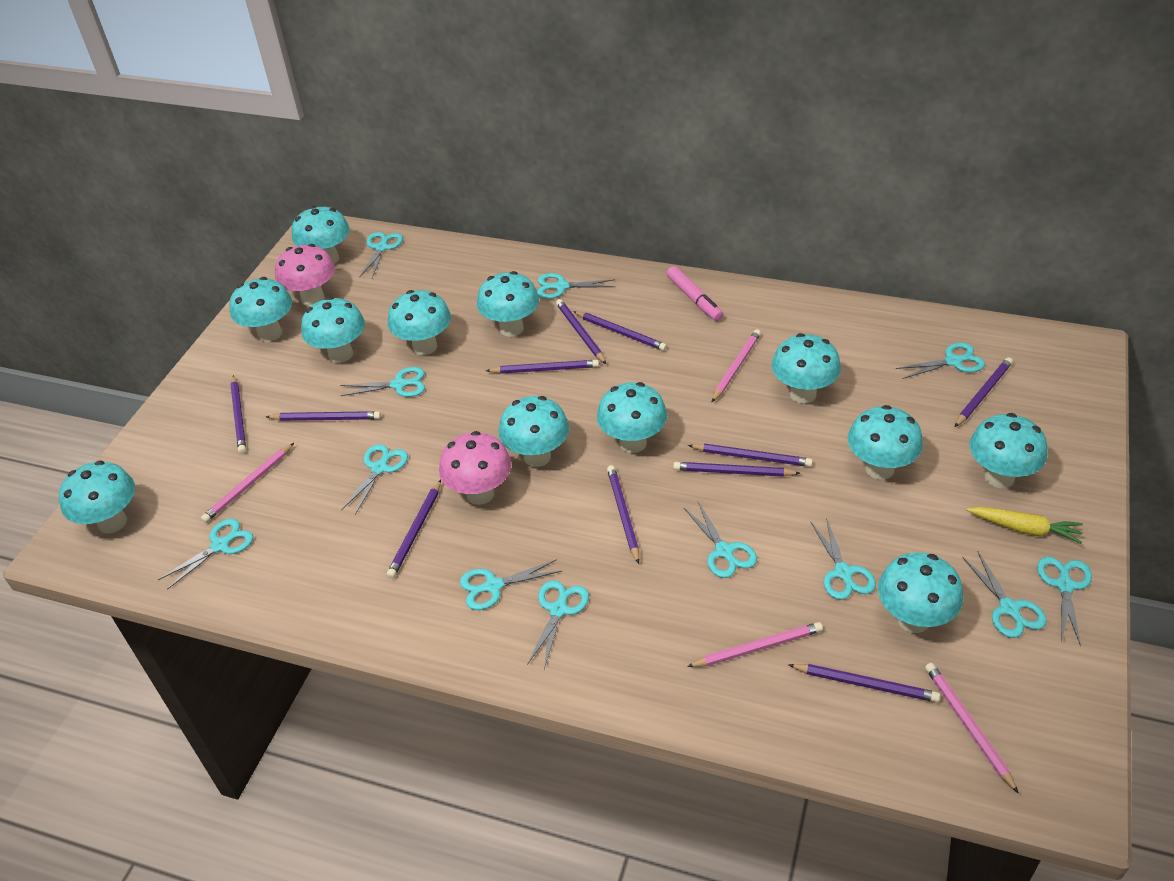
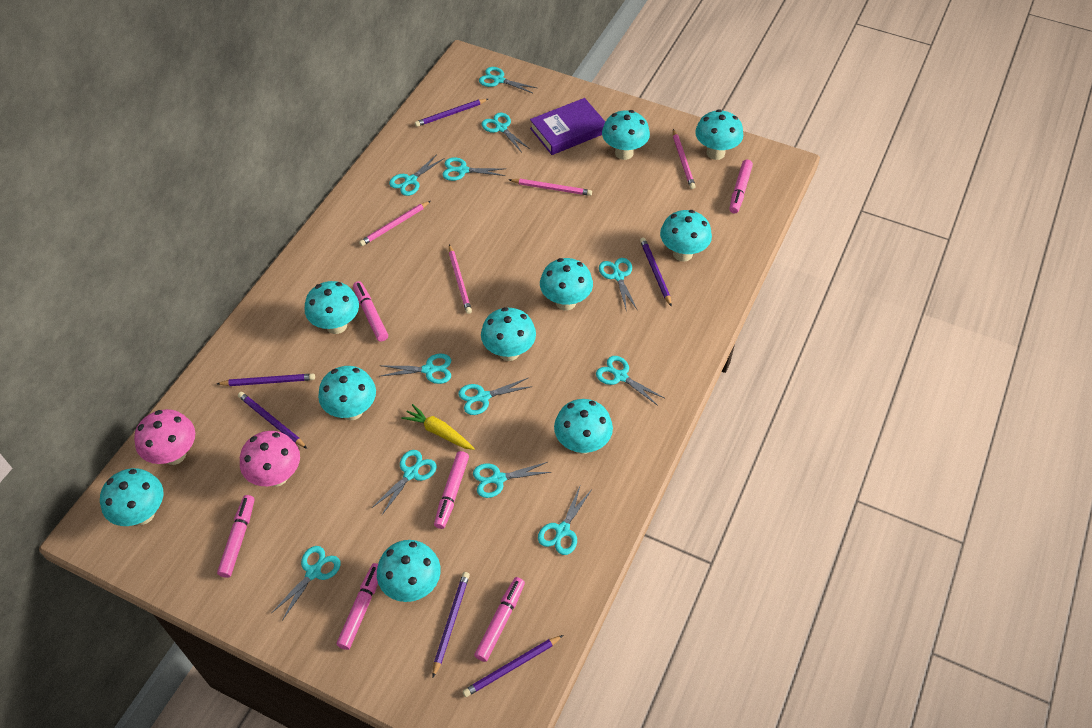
pink marker: 1 -> 6
purple book: 0 -> 1
purple pencil: 11 -> 6
turquoise mushroom: 12 -> 10

